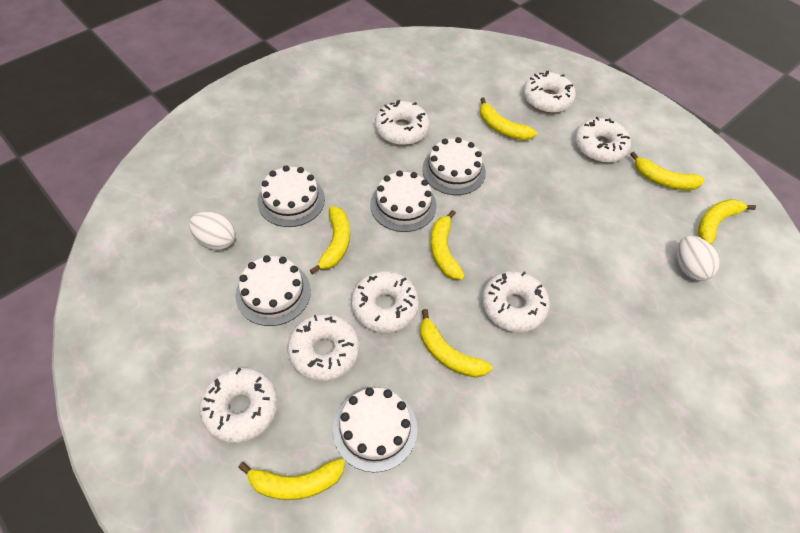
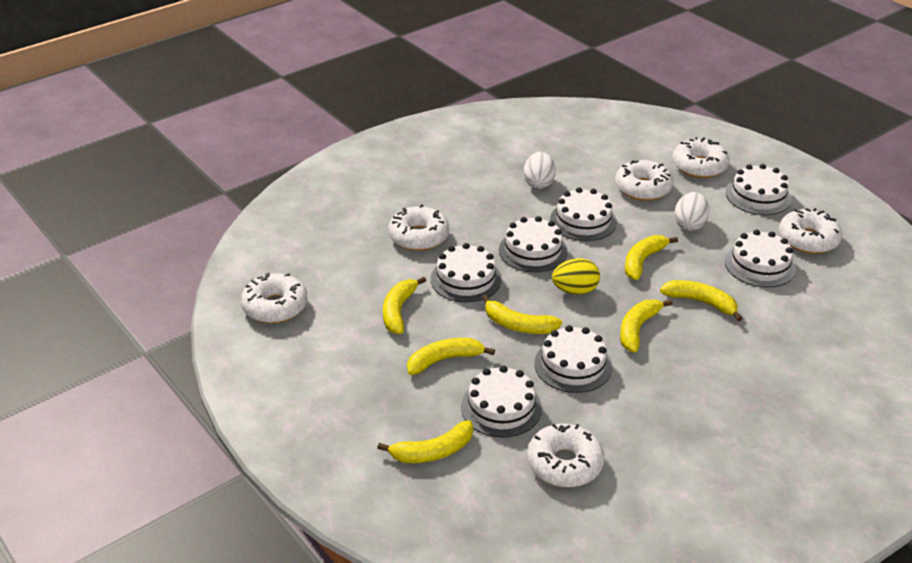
white cake: 5 -> 7
white donut: 7 -> 6
yellow egg: 0 -> 1

